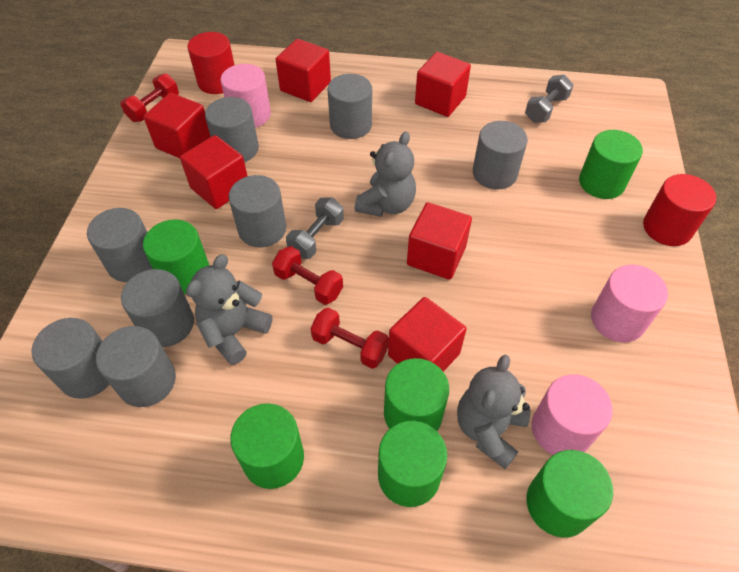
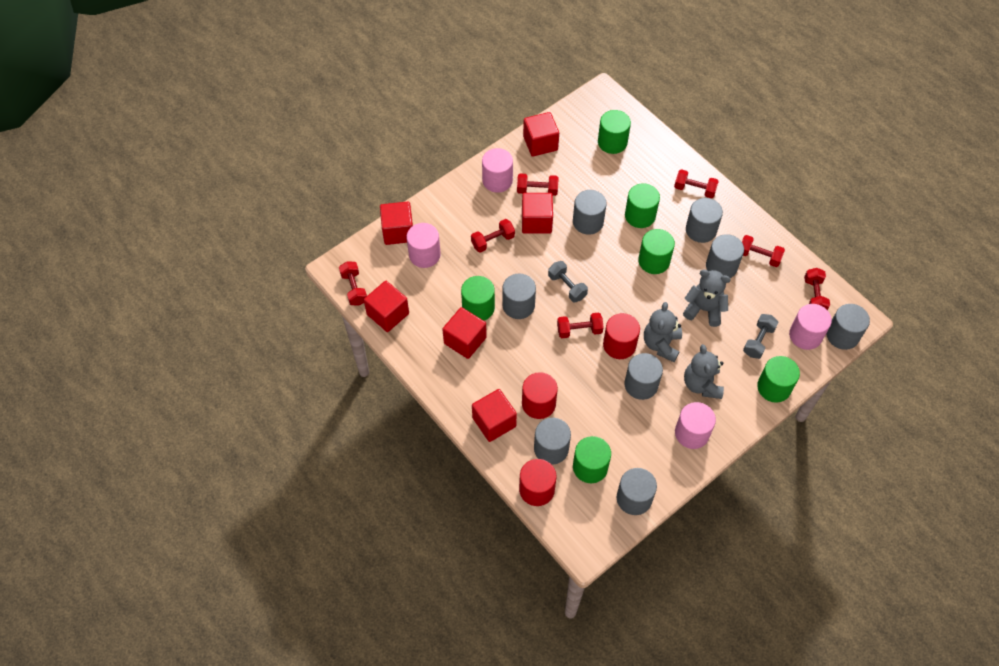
pink cylinder: 3 -> 4
red cylinder: 2 -> 3
red dumbbell: 3 -> 7

